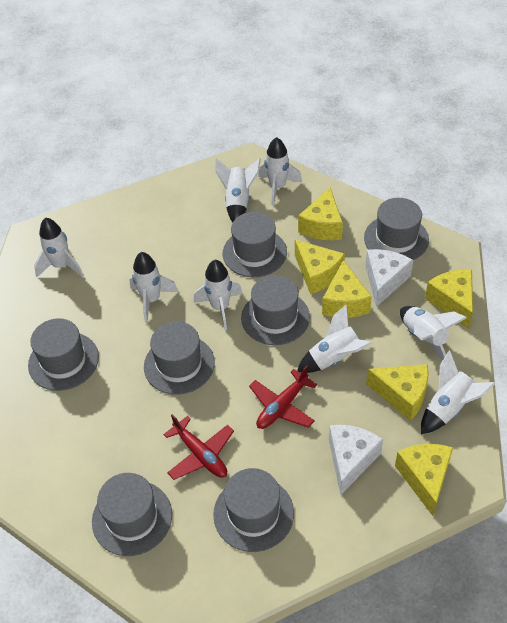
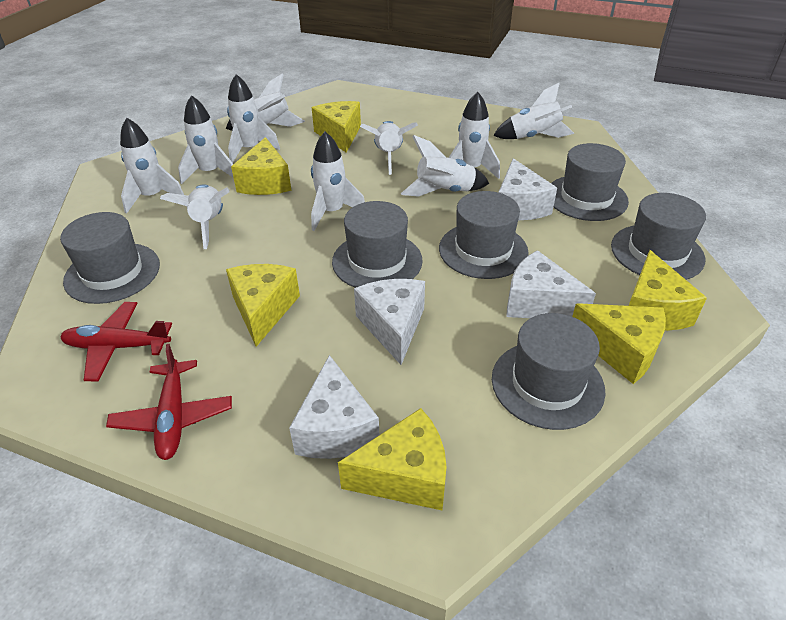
grey hat: 7 -> 6
white cheese: 2 -> 4
white rocket: 8 -> 10

